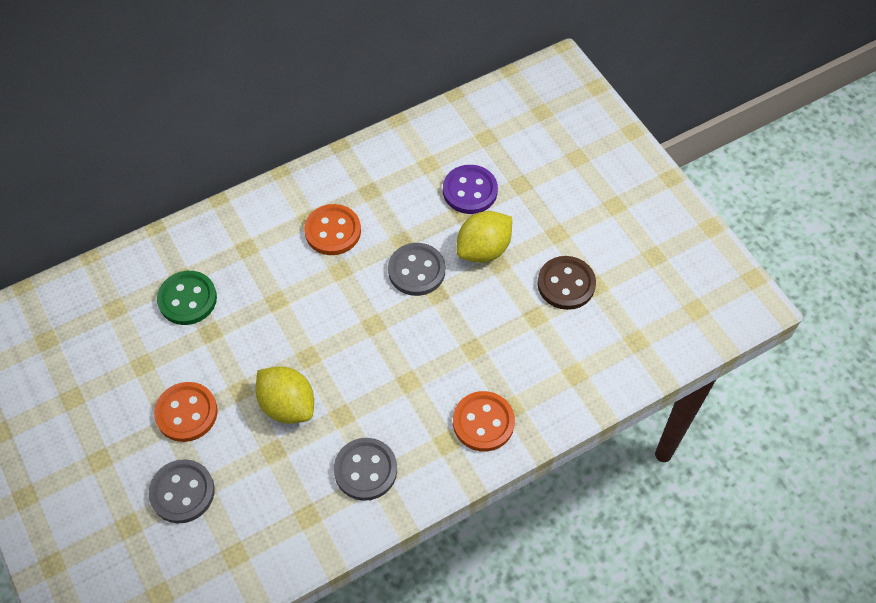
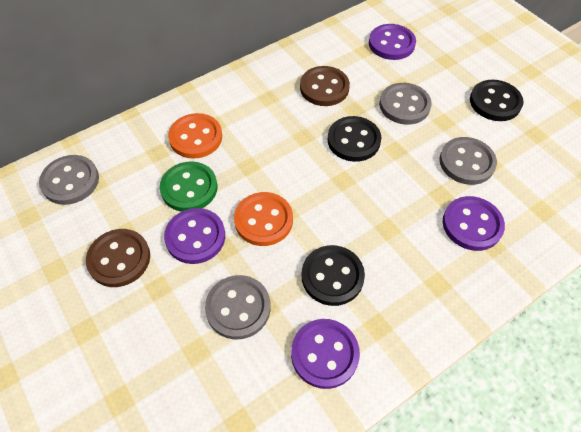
black button: 0 -> 3
brown button: 1 -> 2
grey button: 3 -> 4
orange button: 3 -> 2
purple button: 1 -> 4
yellow lemon: 2 -> 0

